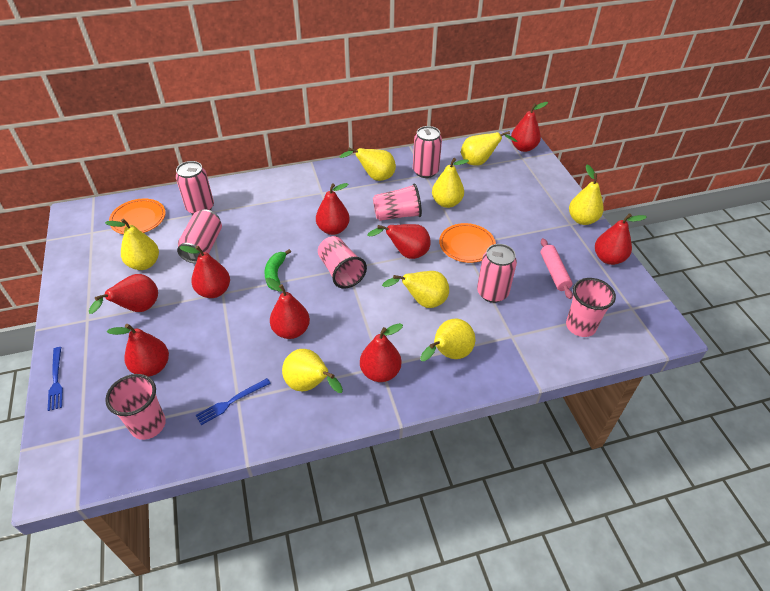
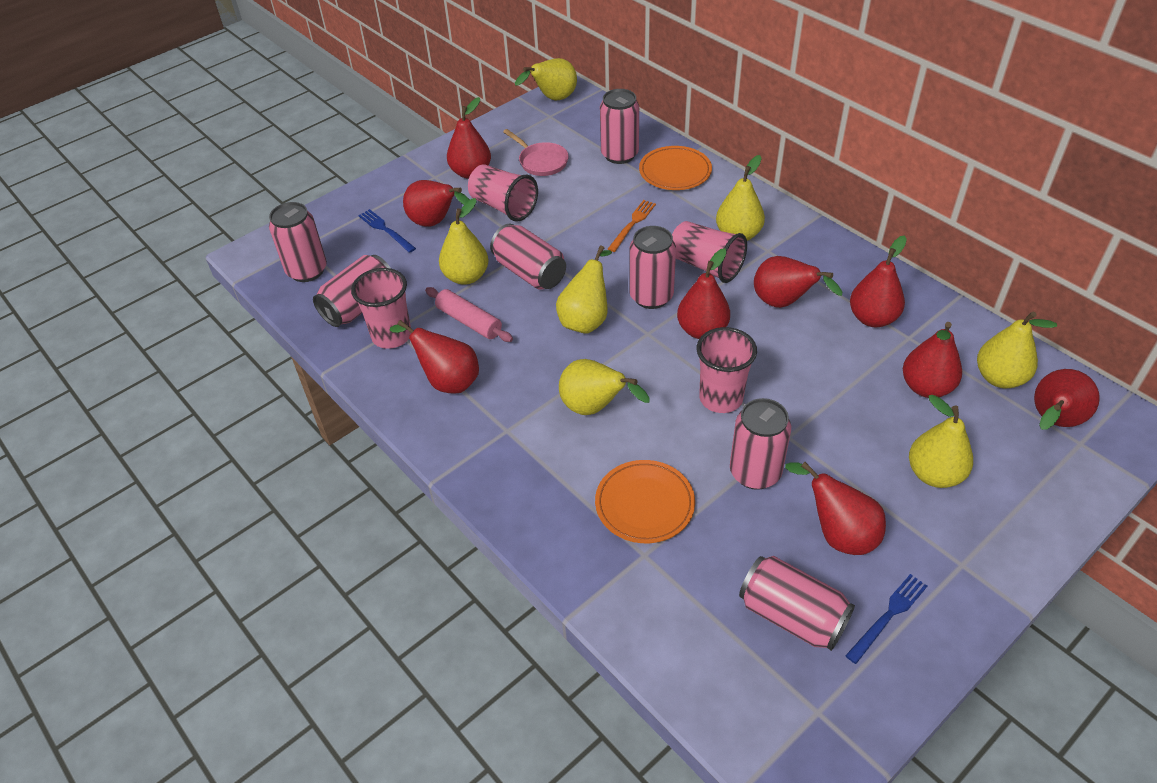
green banana: 1 -> 0
orange fork: 0 -> 1
pink can: 4 -> 7
pink pan: 0 -> 1
yellow pear: 8 -> 7

